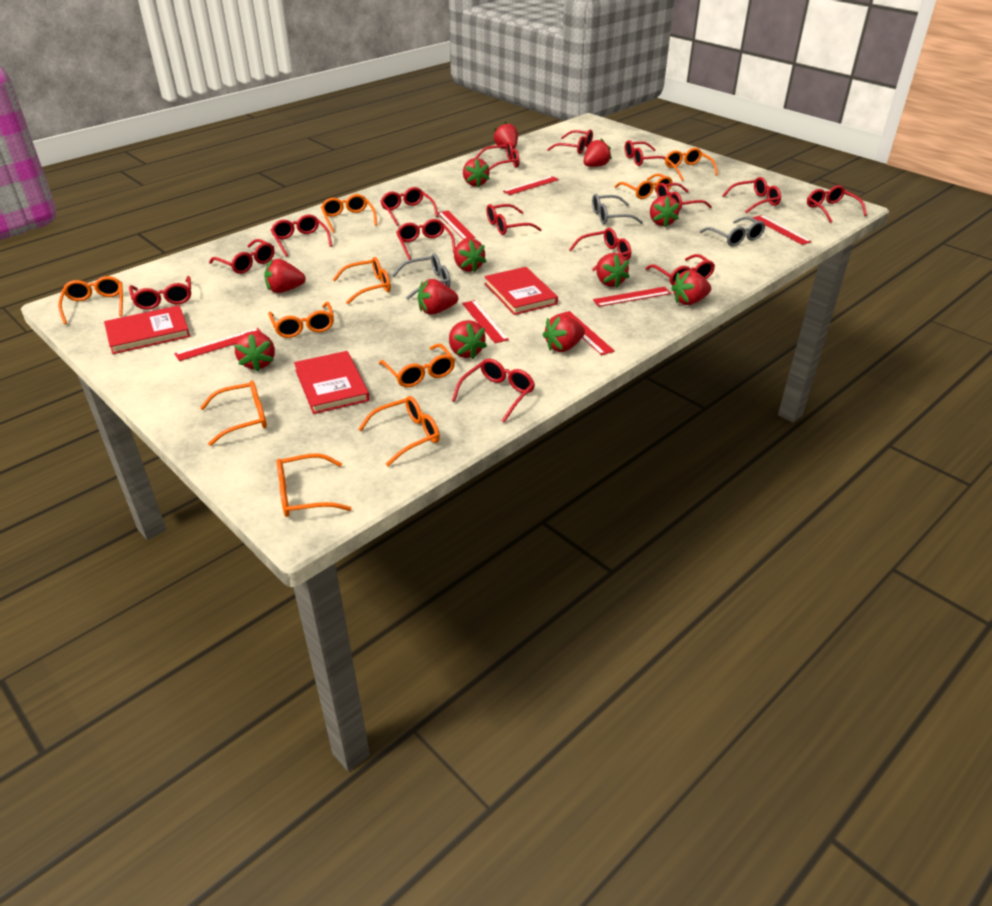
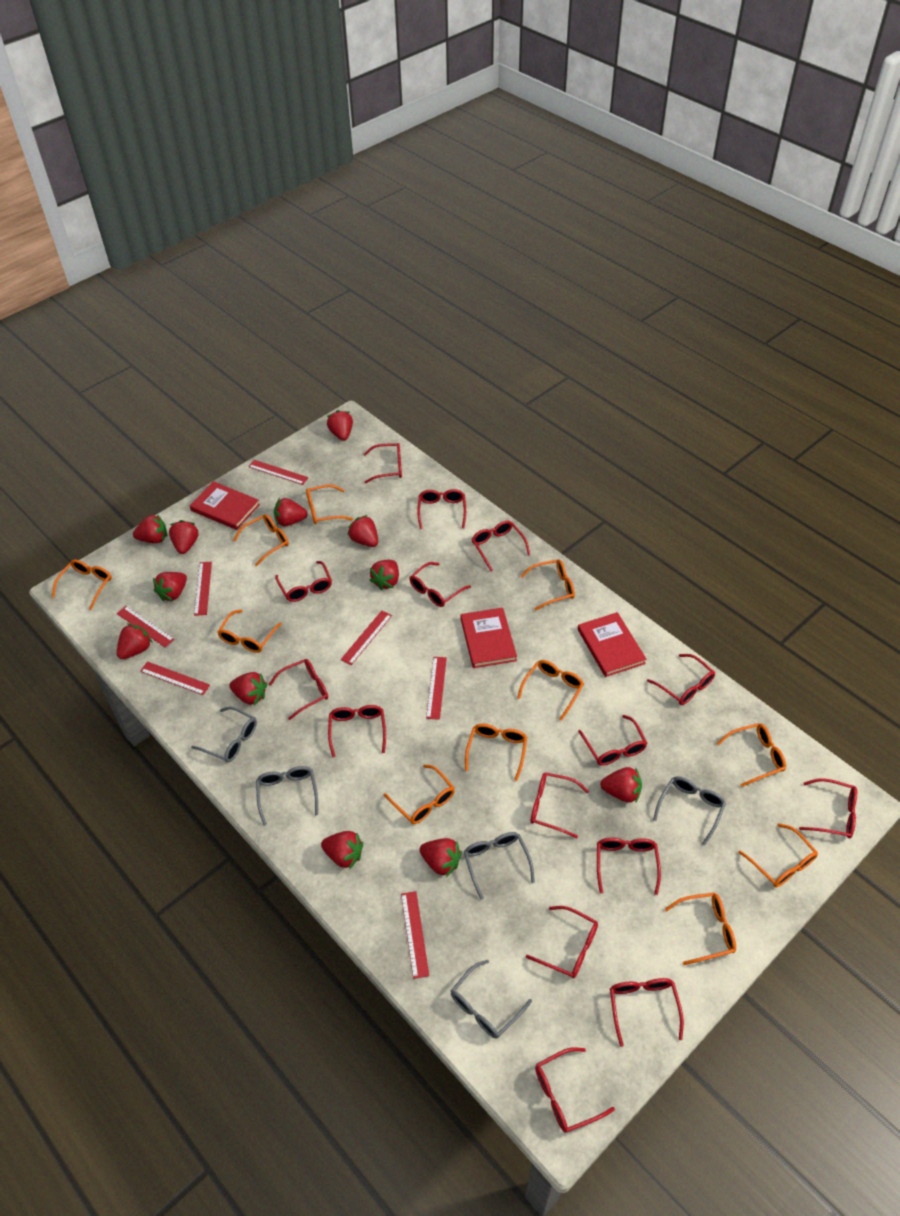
grey glasses: 3 -> 5
orange glasses: 10 -> 11

